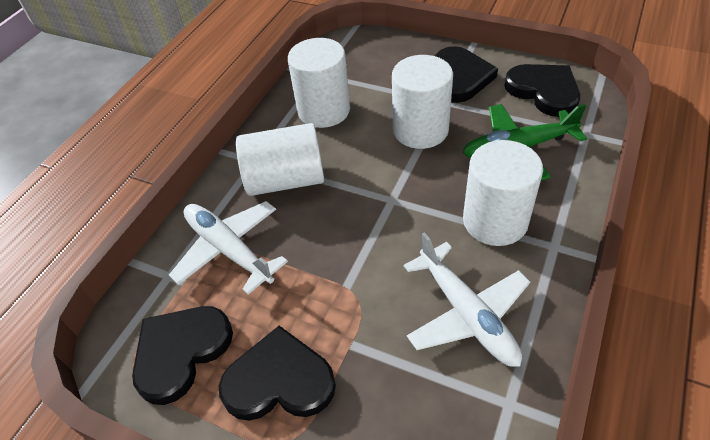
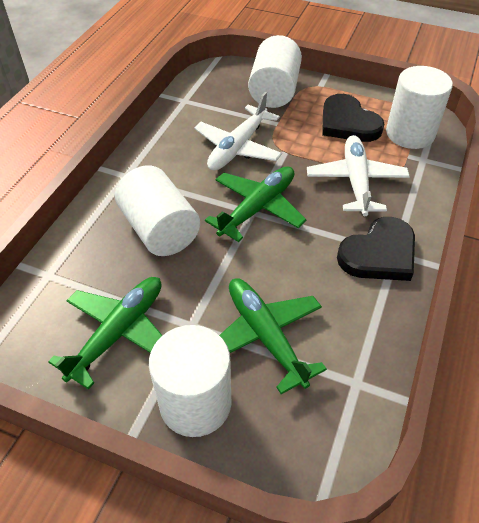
black heart: 4 -> 2
green plane: 1 -> 3

